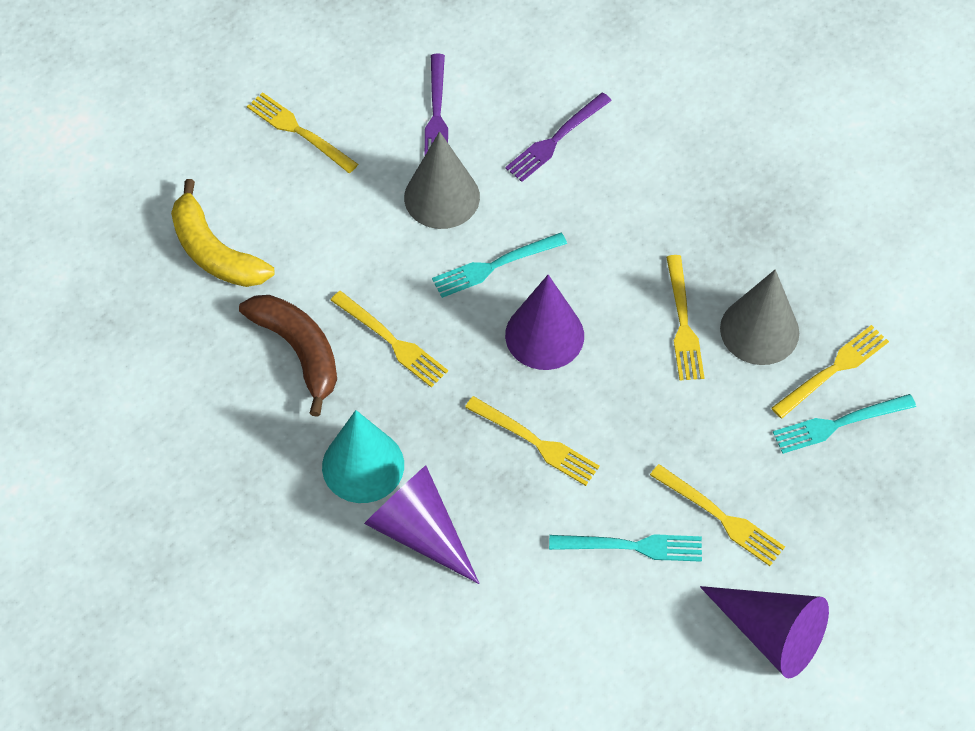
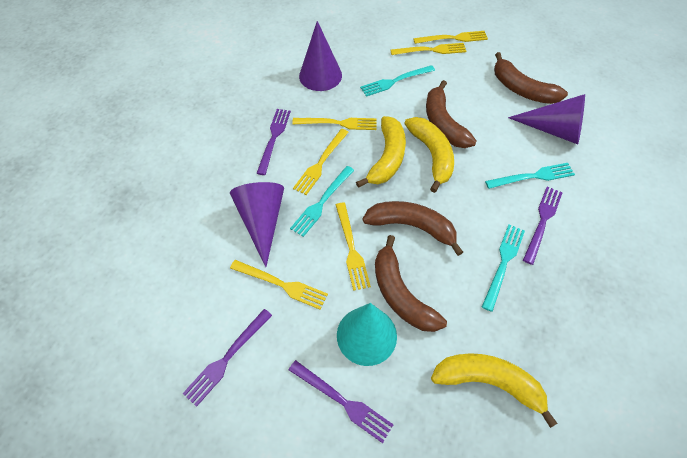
brown banana: 1 -> 4
grey cone: 2 -> 0
purple fork: 2 -> 4
turquoise fork: 3 -> 4
yellow banana: 1 -> 3

